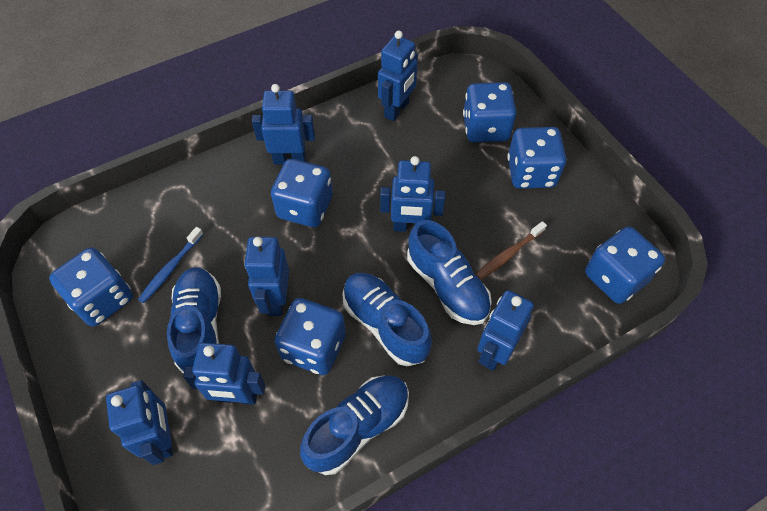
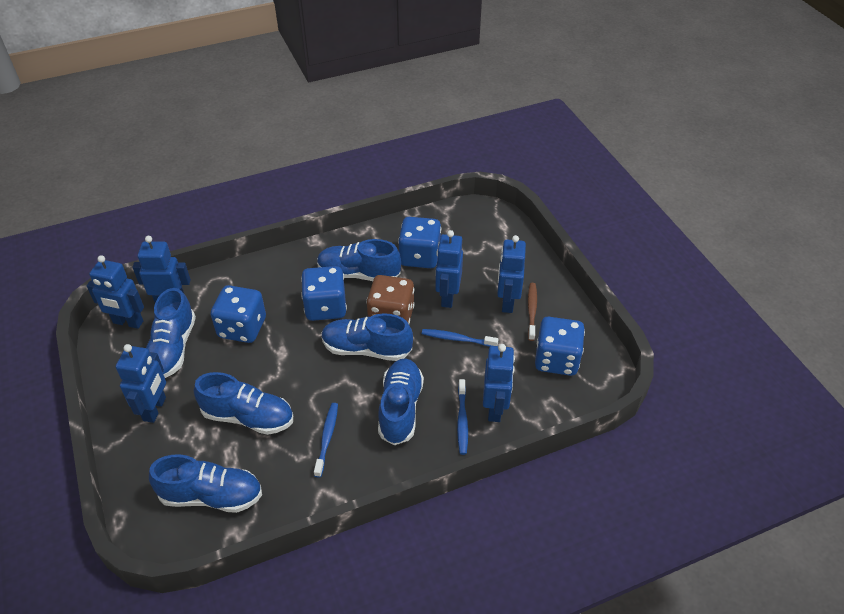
blue dice: 6 -> 4
blue robot: 7 -> 6
blue shoe: 4 -> 6
blue toothbrush: 1 -> 3
brown dice: 0 -> 1

